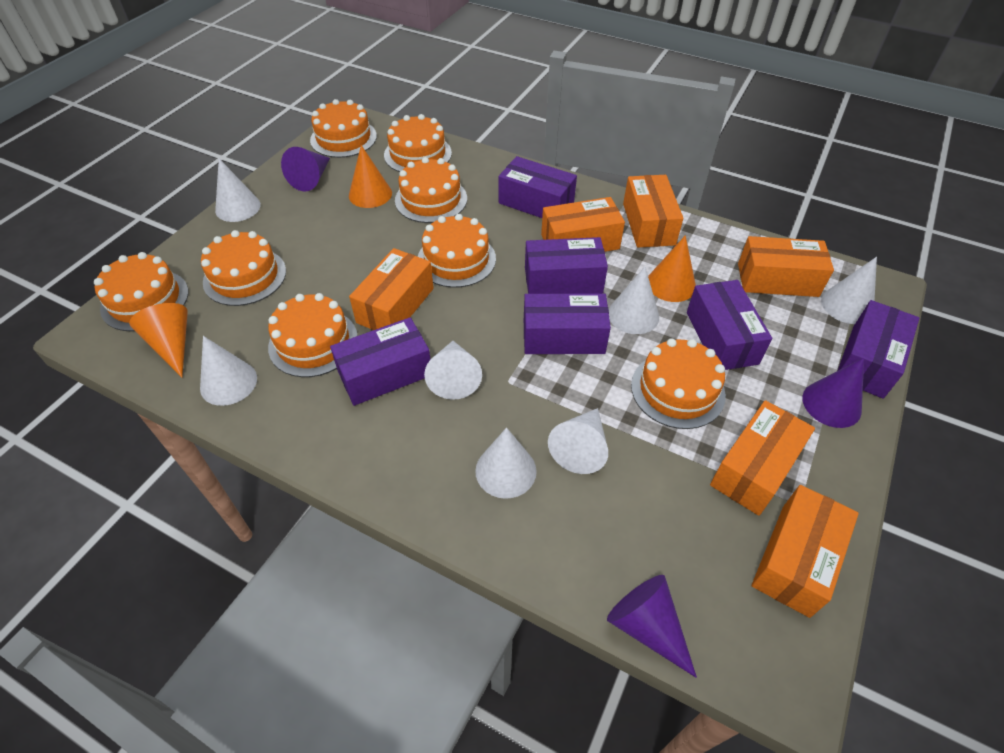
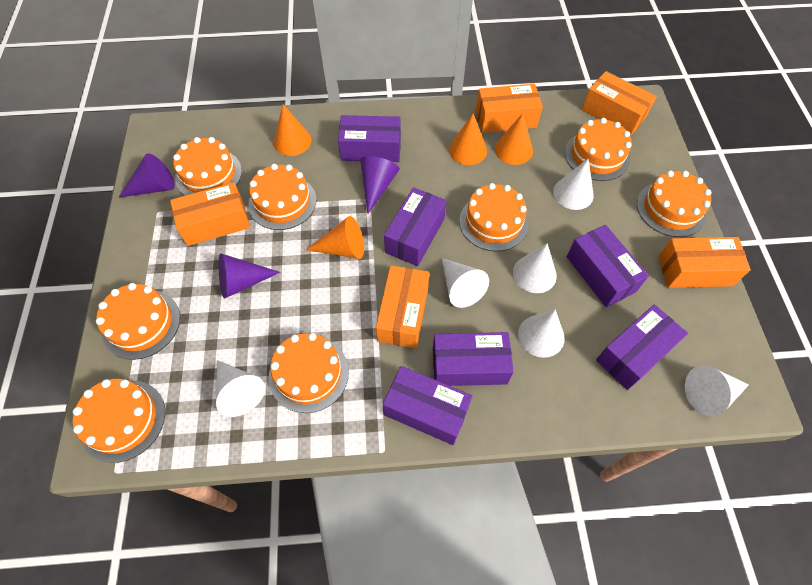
orange box: 6 -> 5
orange cone: 3 -> 4
white cone: 7 -> 6

